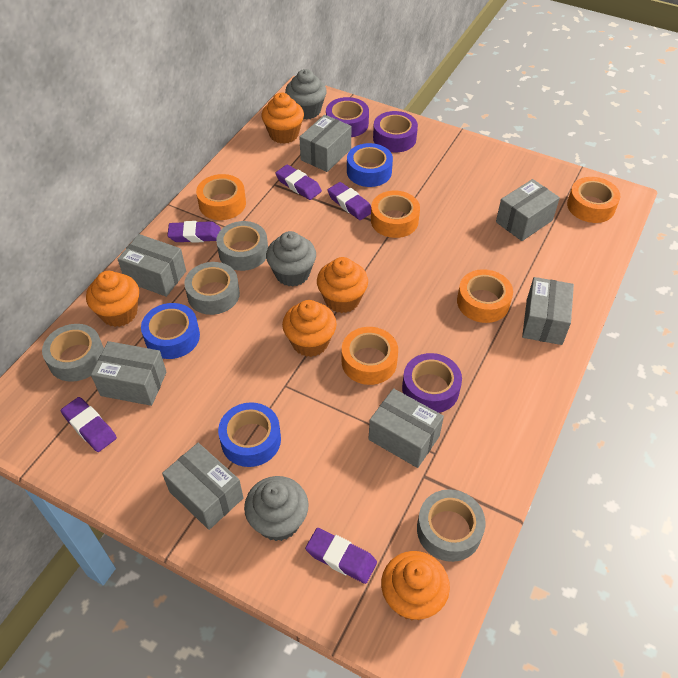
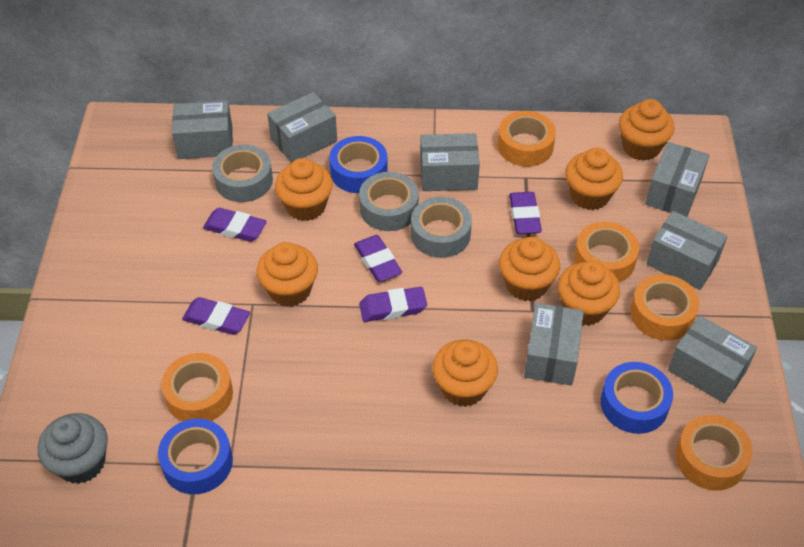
grey cupcake: 3 -> 1
grey tape: 4 -> 3
orange cupcake: 5 -> 7
purple tape: 3 -> 0

